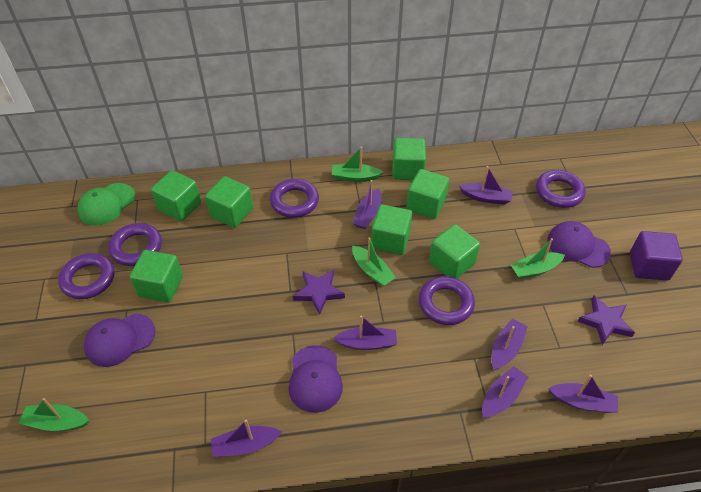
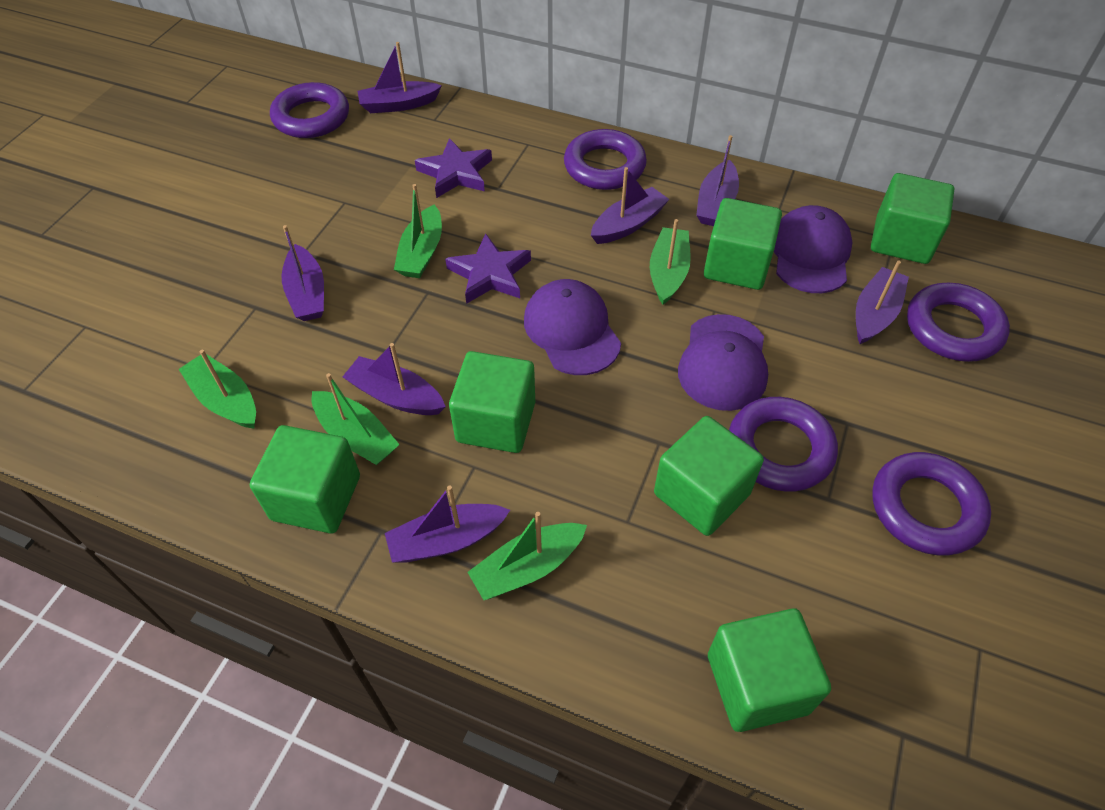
green boat: 4 -> 5
green cap: 1 -> 0
green cube: 7 -> 6
purple cube: 1 -> 0

